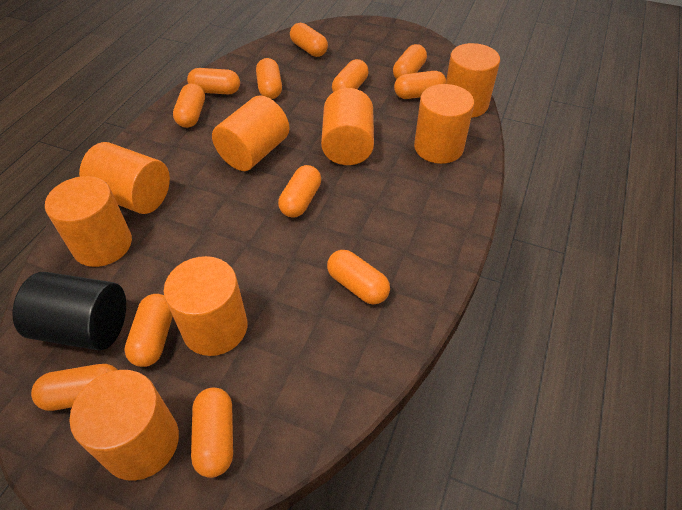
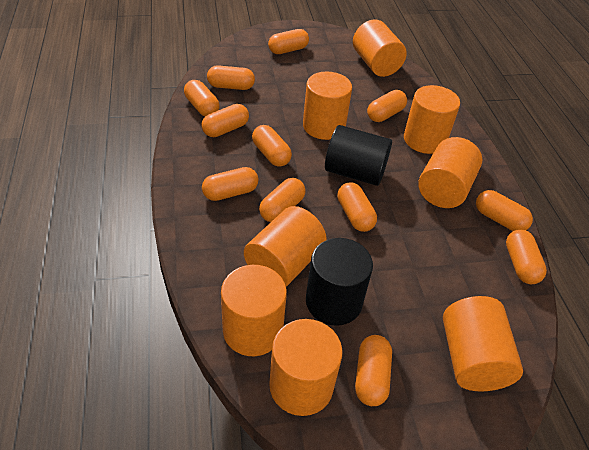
black cylinder: 1 -> 2

